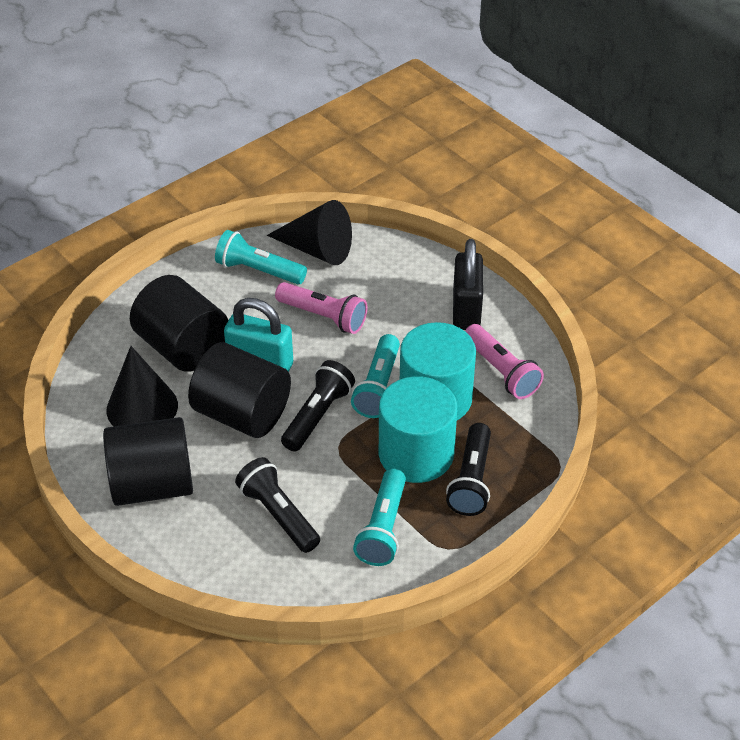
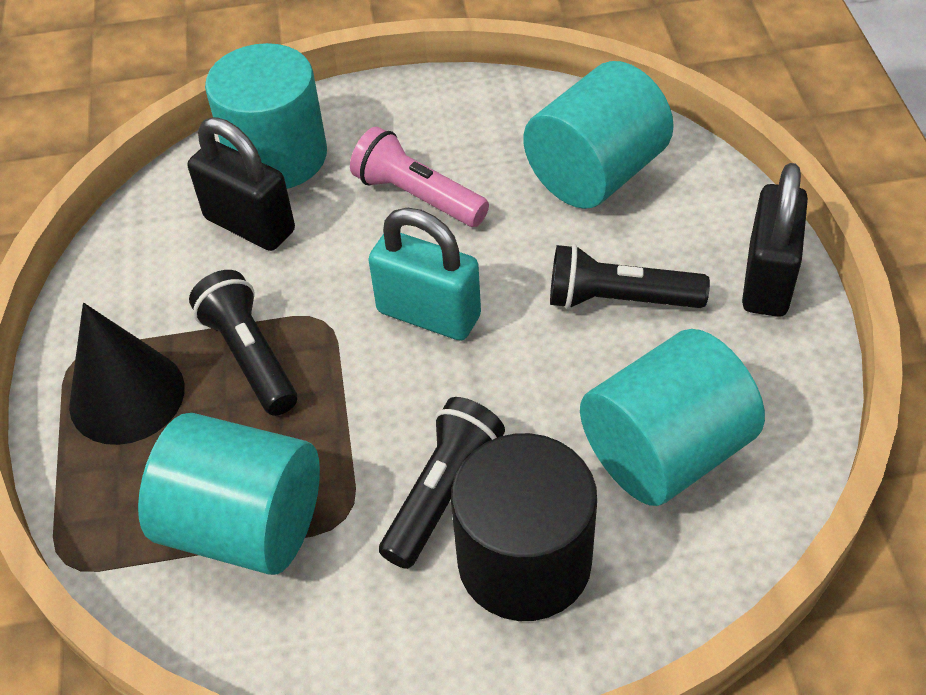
black cone: 2 -> 1
black cylinder: 3 -> 1
black padlock: 1 -> 2
pink flashlight: 2 -> 1
turquoise cylinder: 2 -> 4
turquoise flashlight: 3 -> 0

